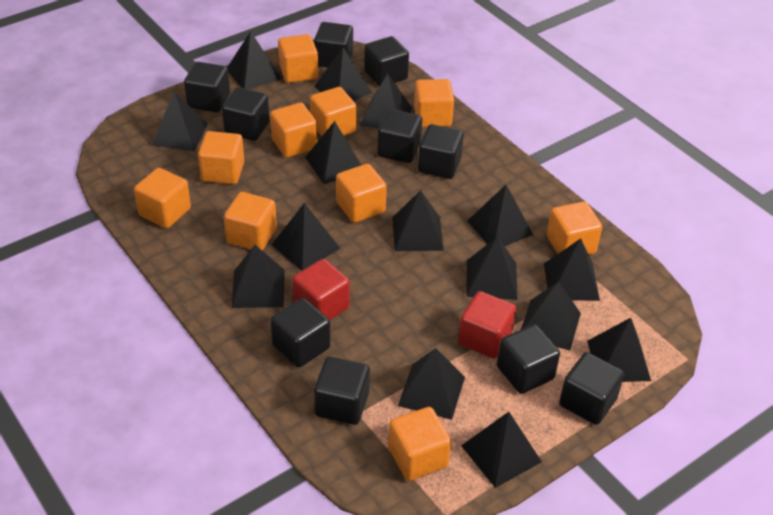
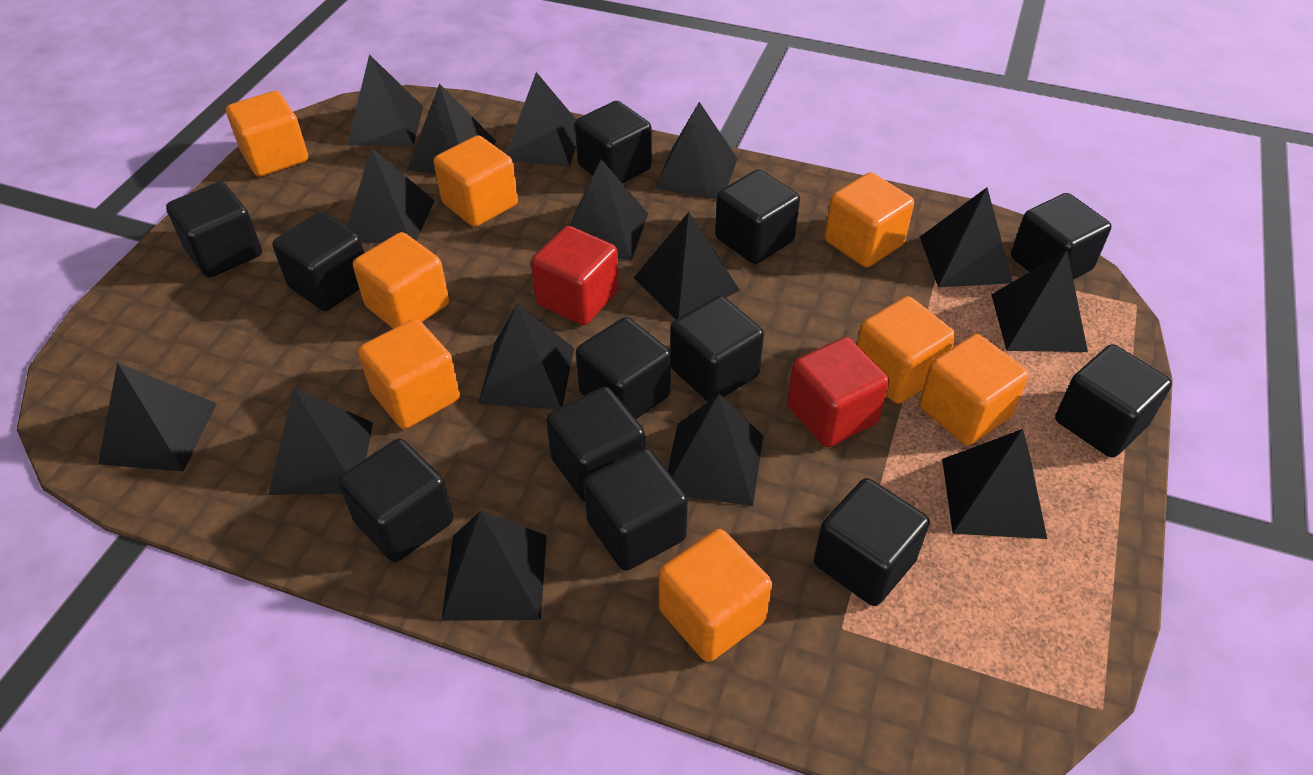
black cube: 10 -> 12
orange cube: 10 -> 8

